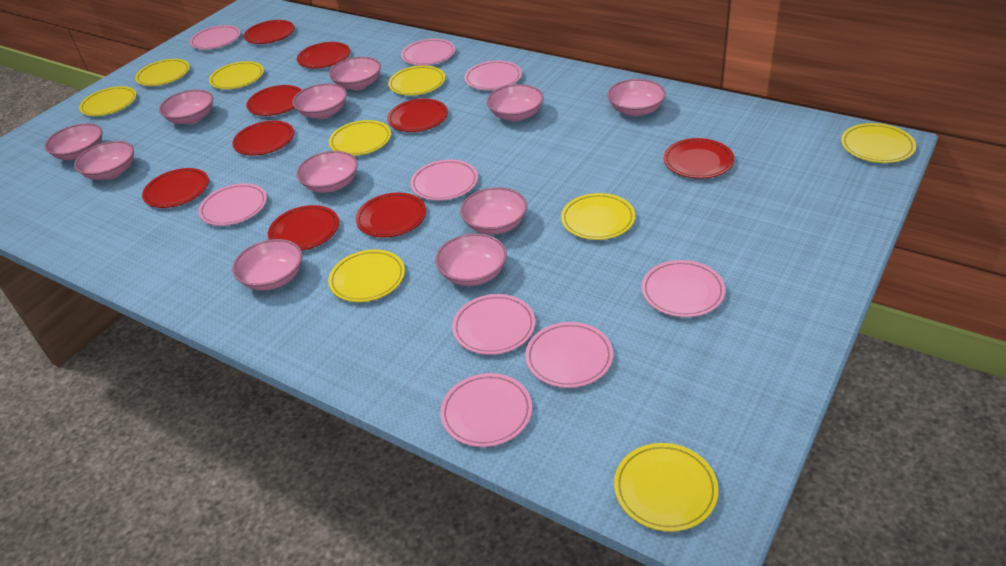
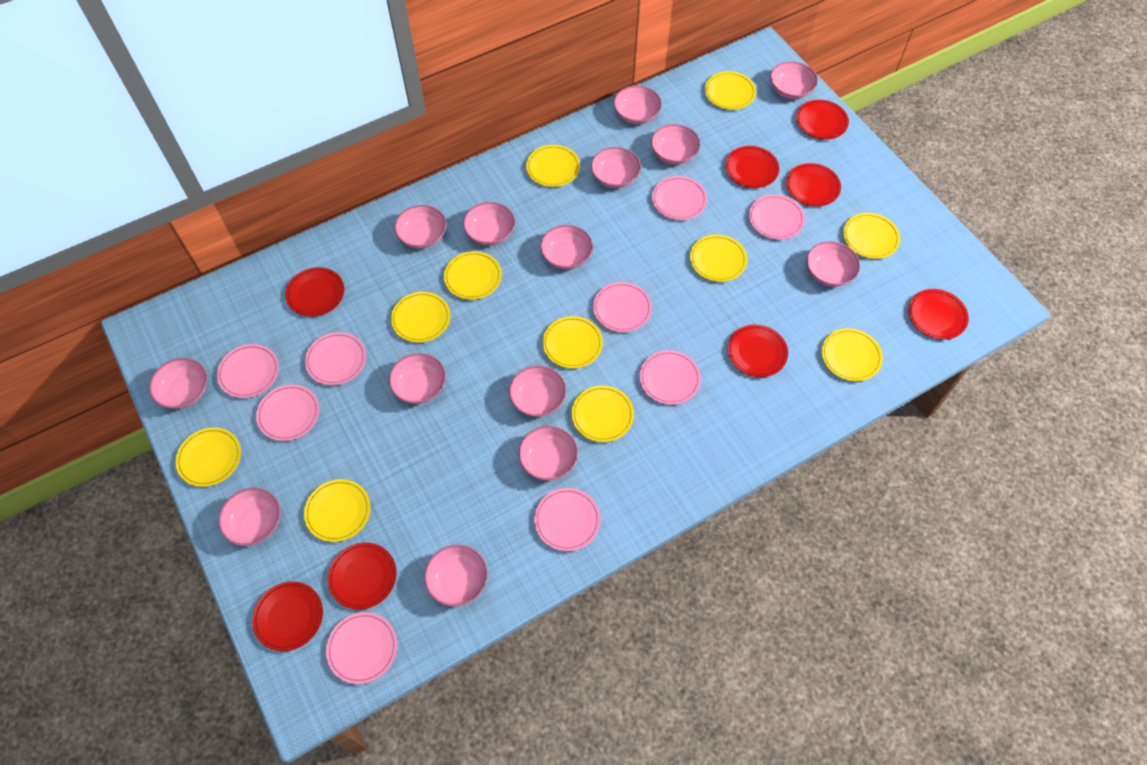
pink bowl: 11 -> 14
red plate: 9 -> 8
yellow plate: 9 -> 11

